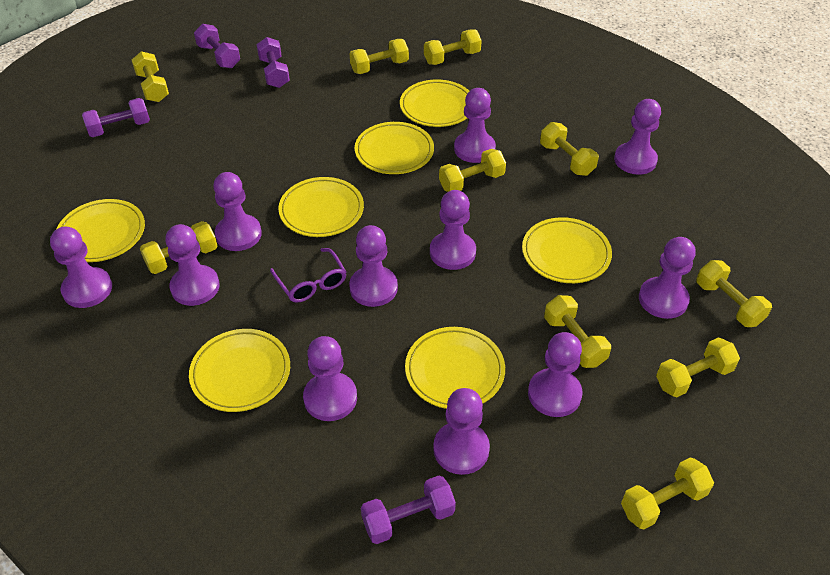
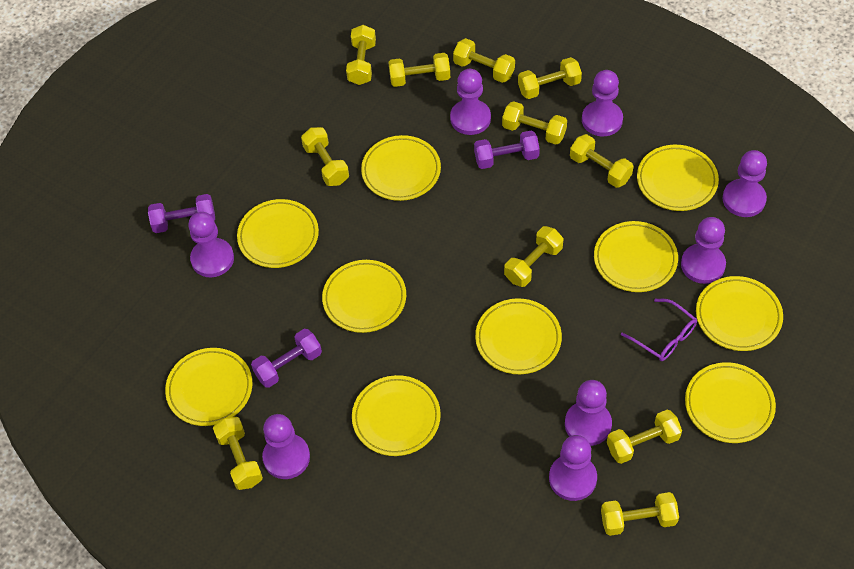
purple dumbbell: 4 -> 3
purple pawn: 11 -> 8
yellow dumbbell: 10 -> 11
yellow plate: 7 -> 10

